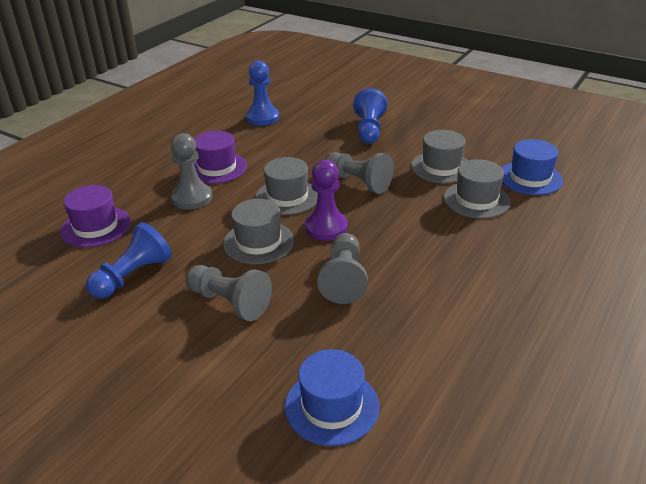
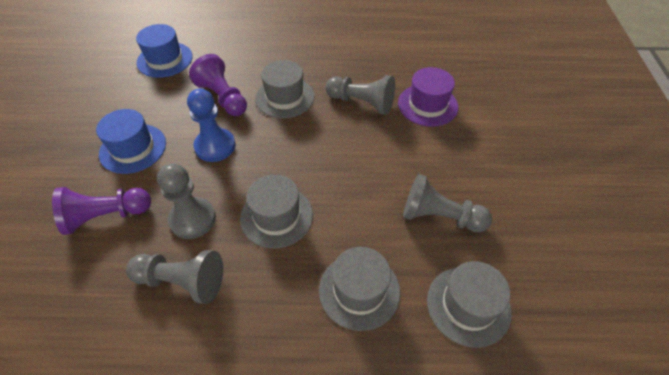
blue pawn: 3 -> 1
purple hat: 2 -> 1
purple pawn: 1 -> 2

